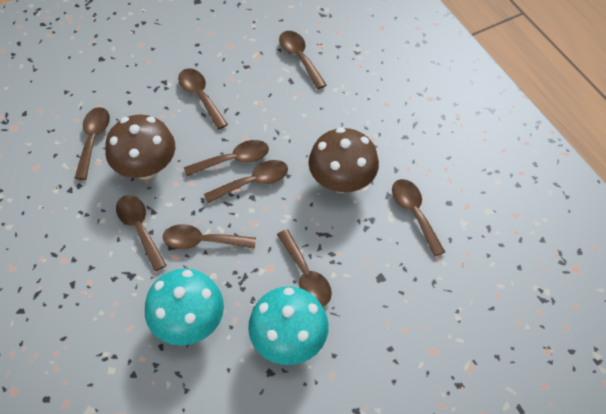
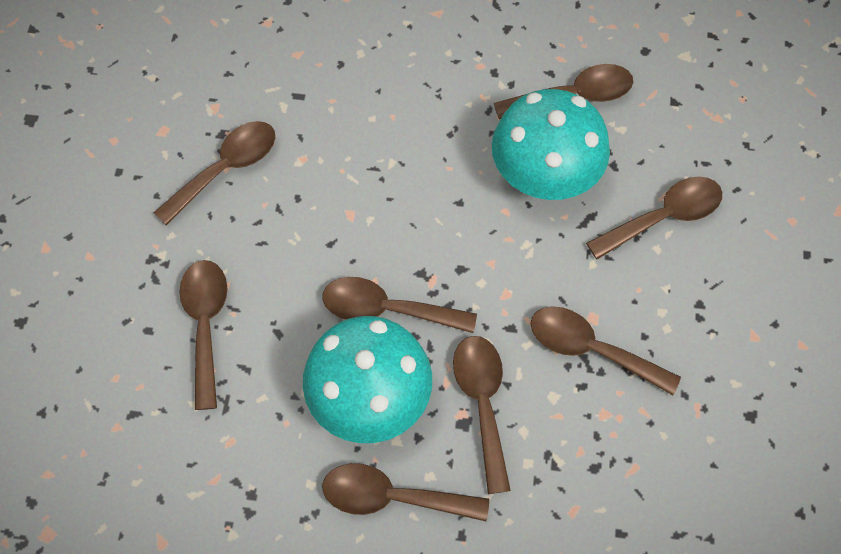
brown mushroom: 2 -> 0
brown spoon: 9 -> 8

